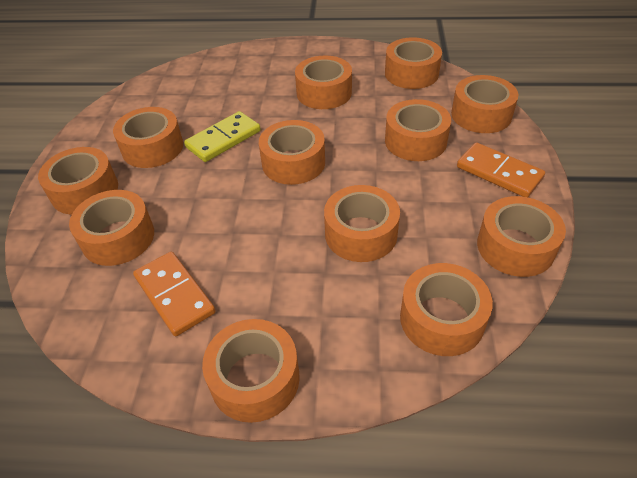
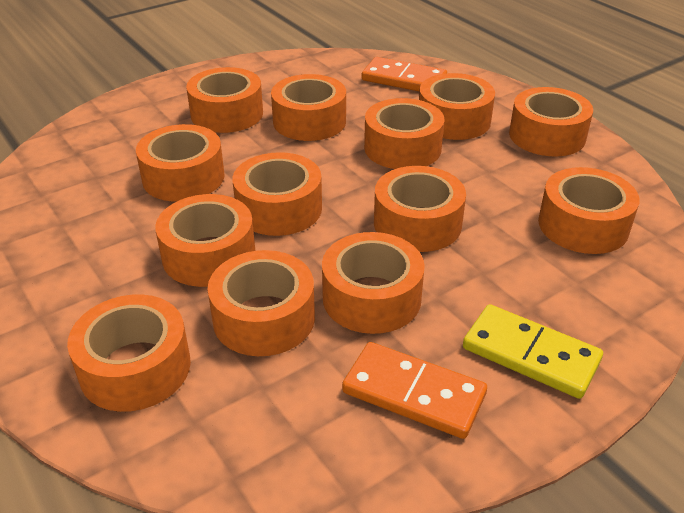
orange tape: 12 -> 13

